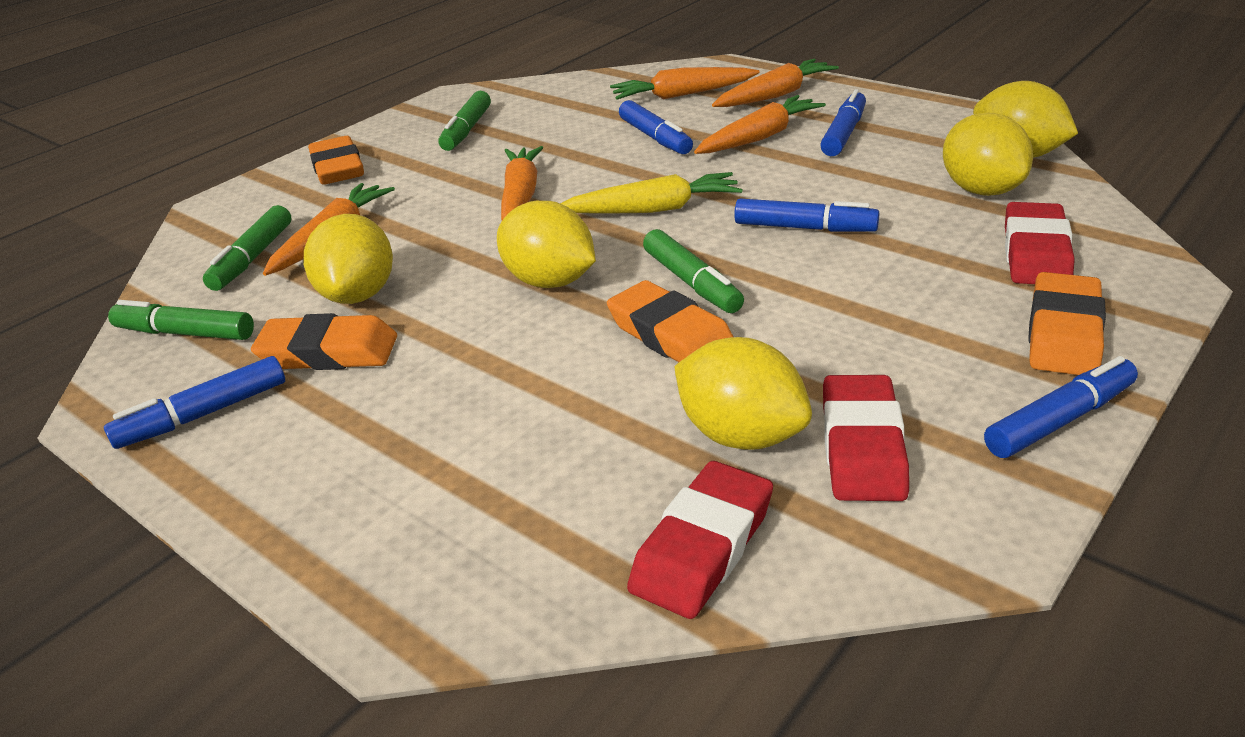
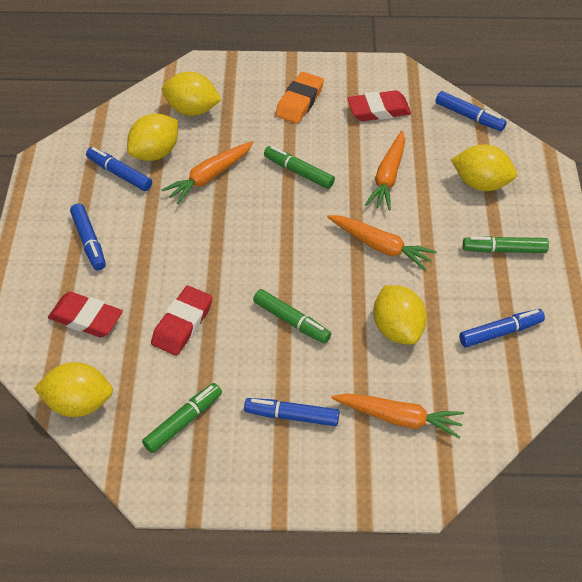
orange carrot: 5 -> 4
orange eraser: 4 -> 1
yellow carrot: 1 -> 0

